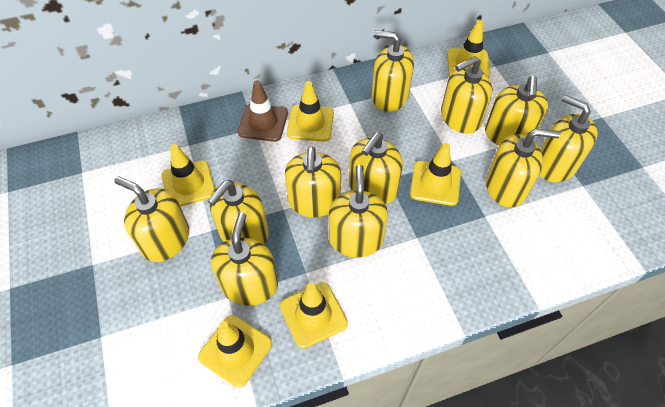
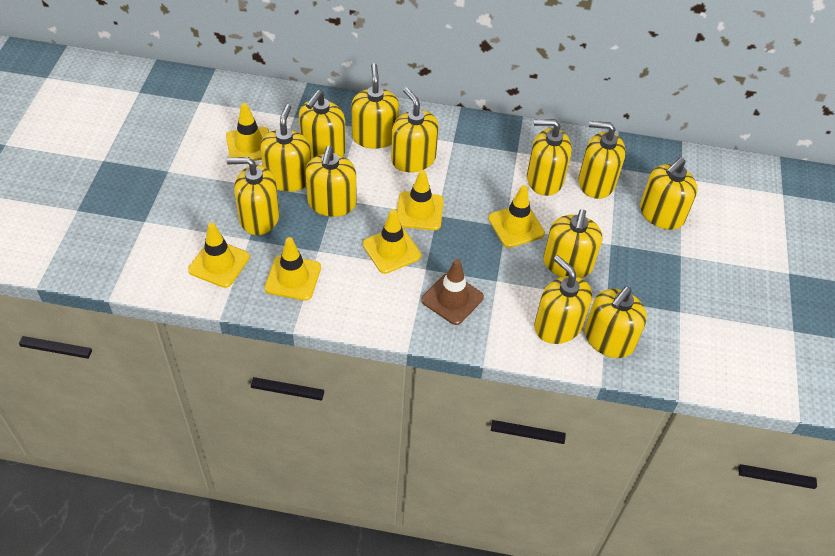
yellow soap dispenser: 11 -> 12

